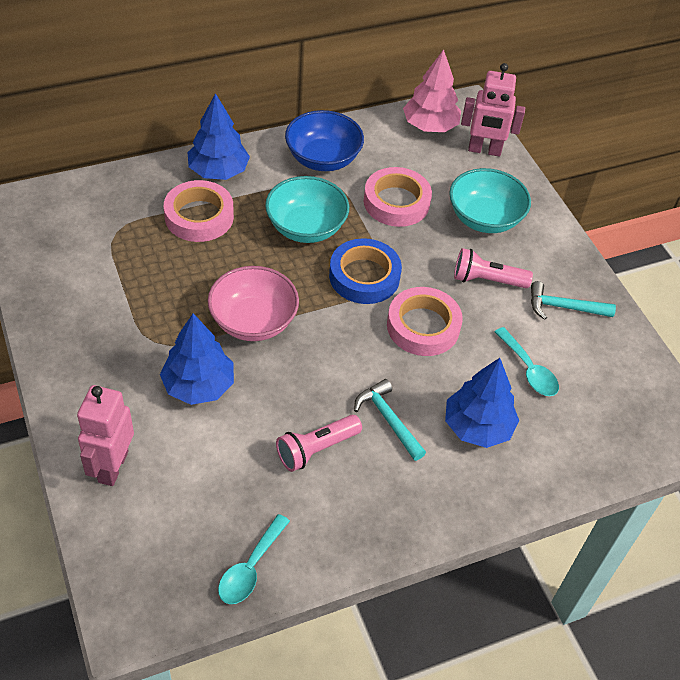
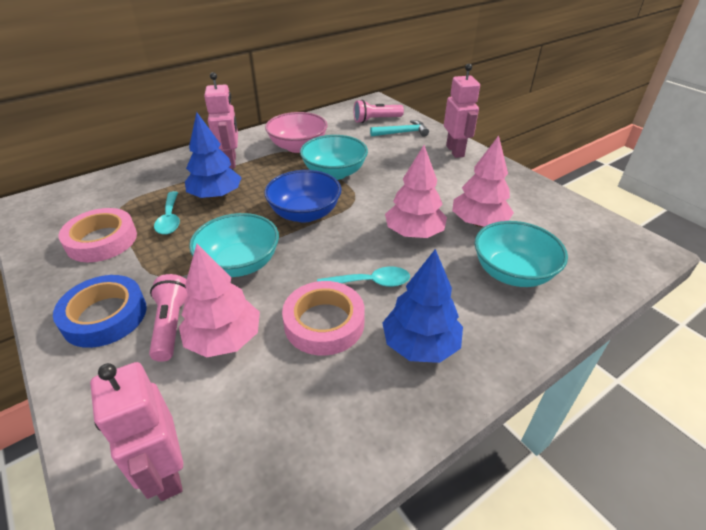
blue tree: 3 -> 2
pink robot: 2 -> 3
pink tape: 3 -> 2
pink tree: 1 -> 3
turquoise bowl: 2 -> 3
turquoise hammer: 2 -> 1

